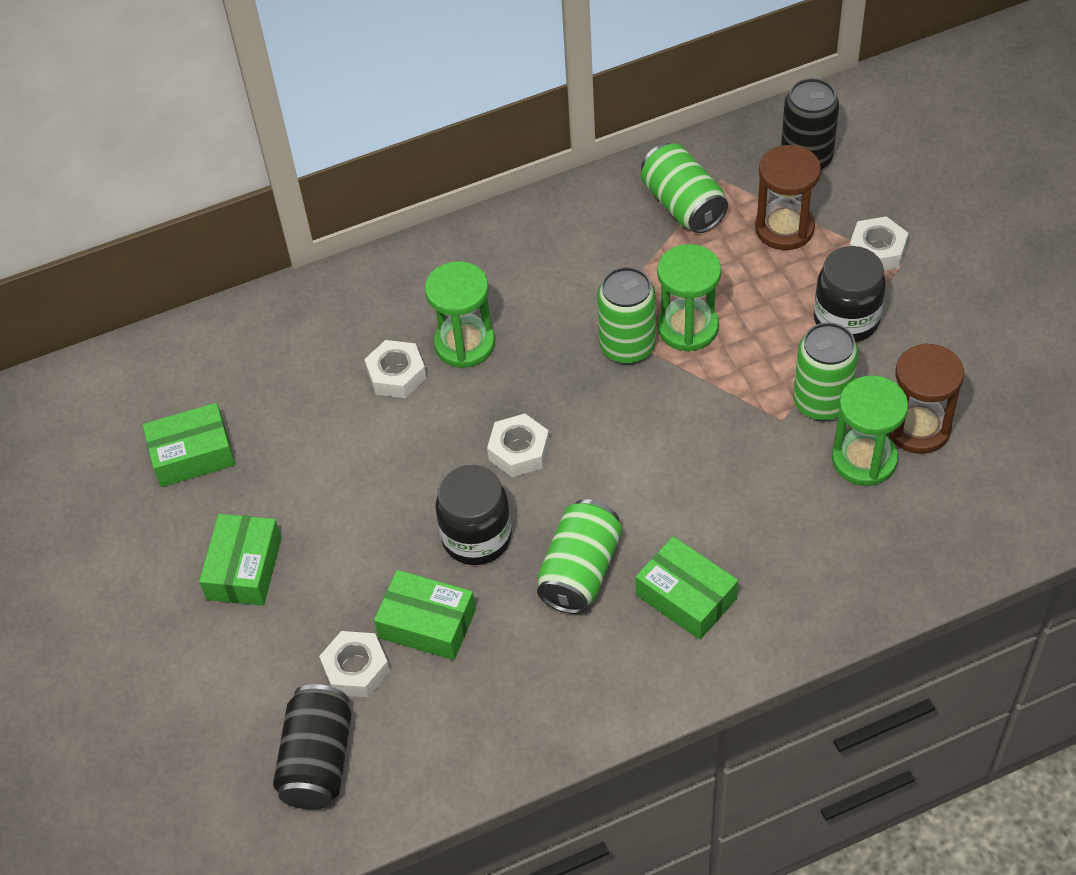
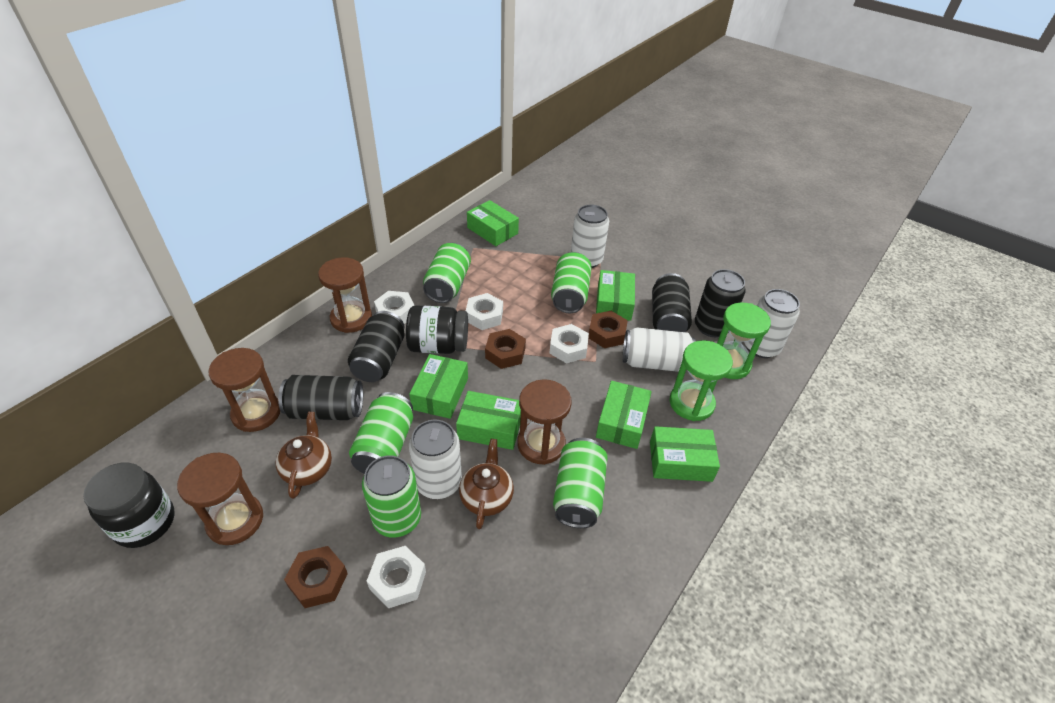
black can: 2 -> 4
brown hourglass: 2 -> 4
brown nut: 0 -> 3
brown teapot: 0 -> 2
green box: 4 -> 6
green can: 4 -> 5
green hourglass: 3 -> 2
white can: 0 -> 4

